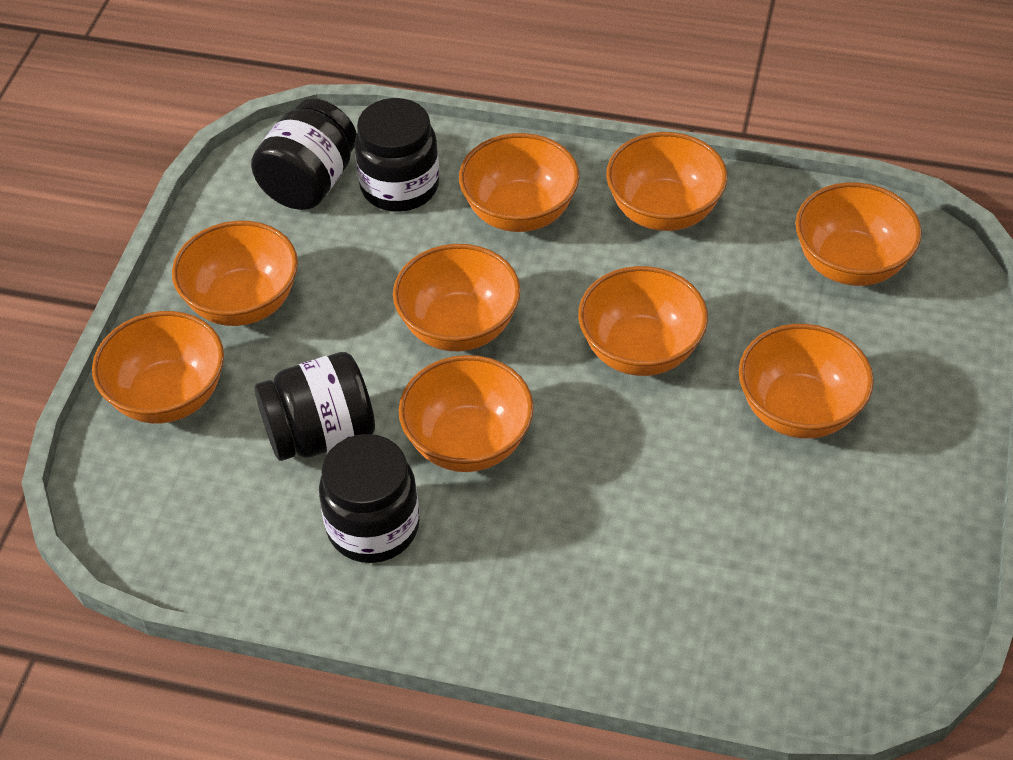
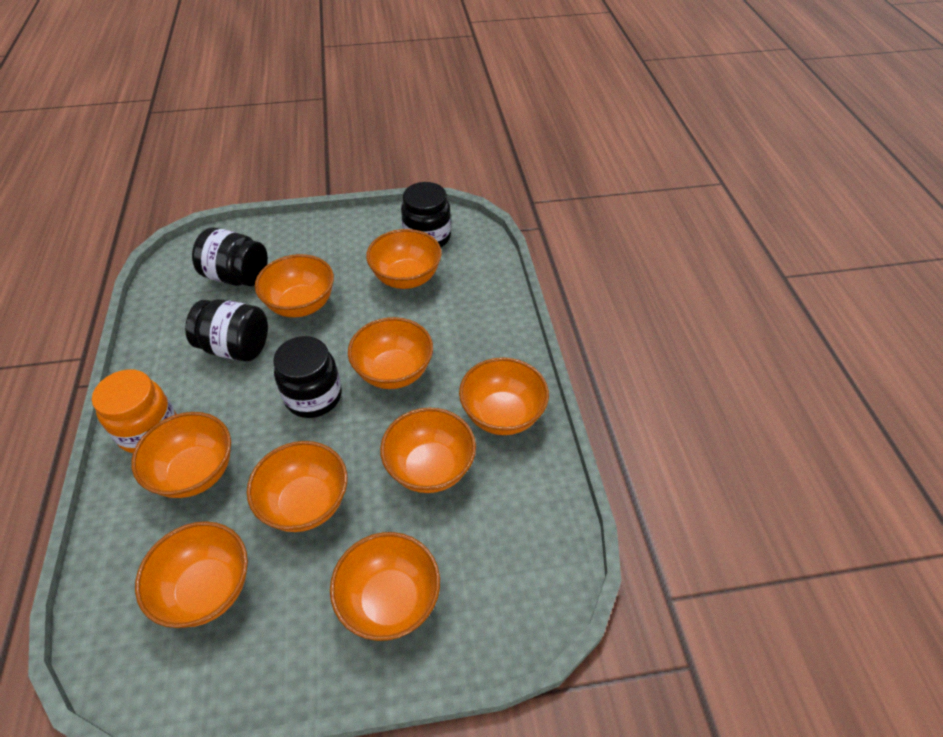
orange jar: 0 -> 1

